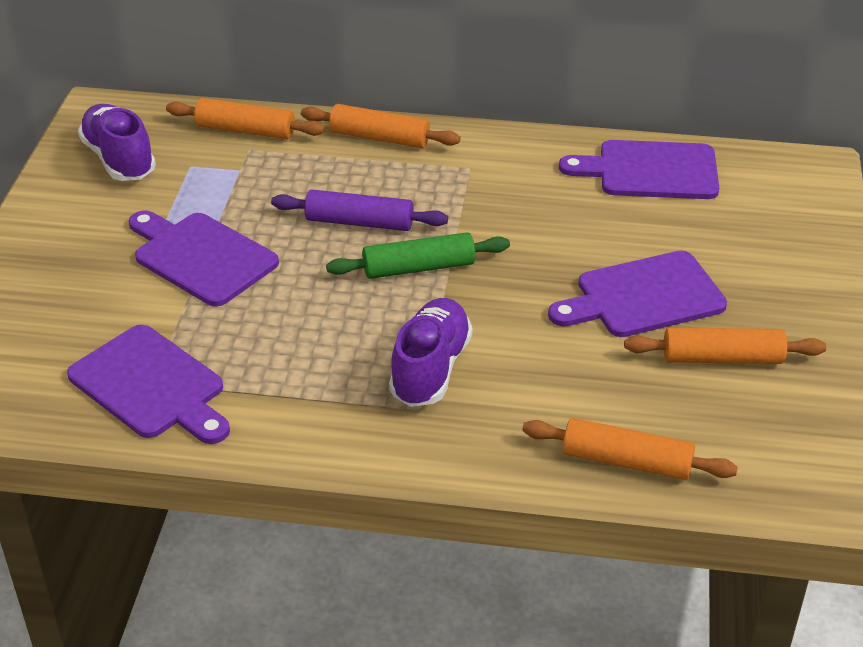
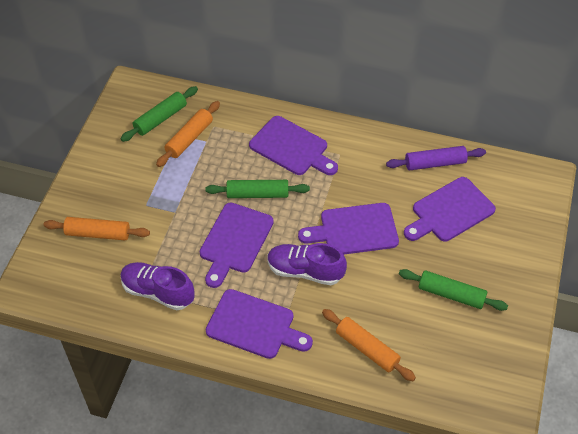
green rolling pin: 1 -> 3
orange rolling pin: 4 -> 3
purple cutting board: 4 -> 5

